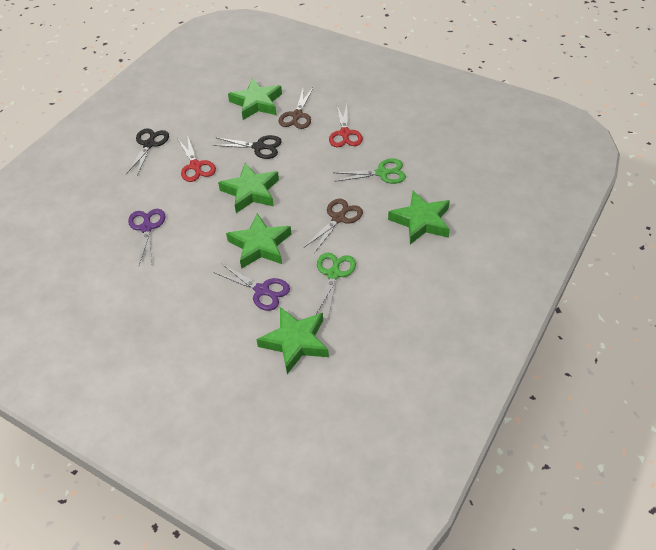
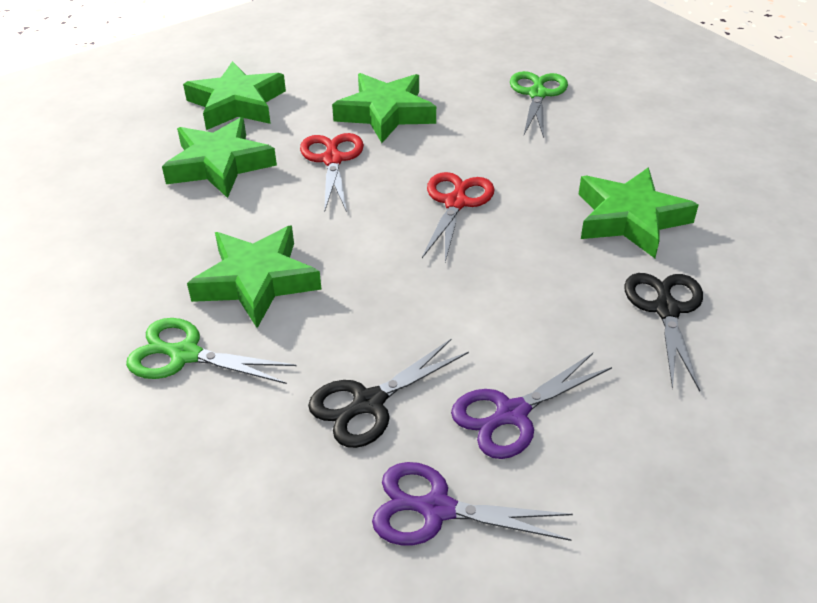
brown scissors: 2 -> 0

